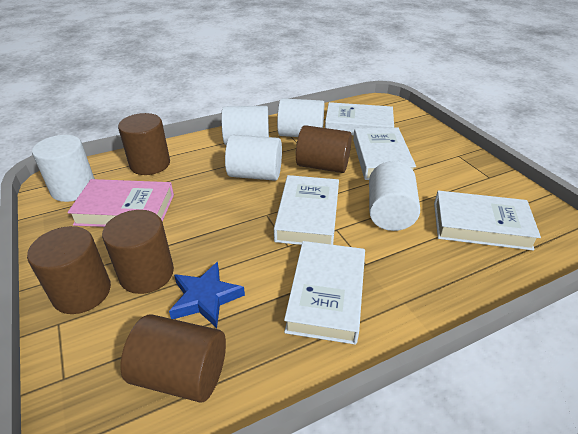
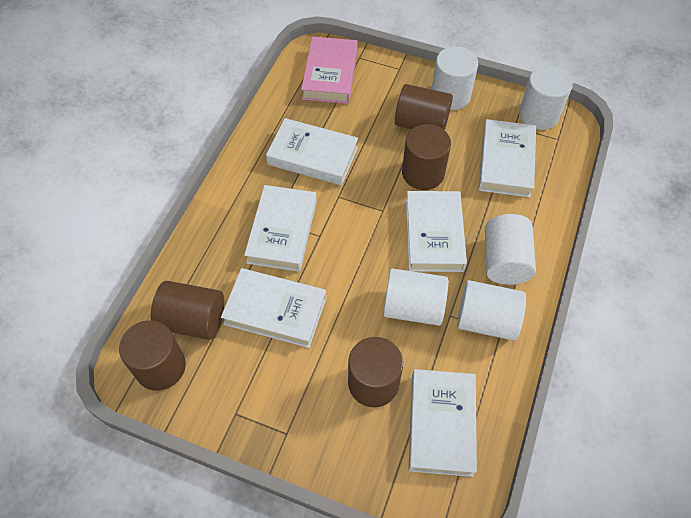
blue star: 1 -> 0
white book: 5 -> 6

